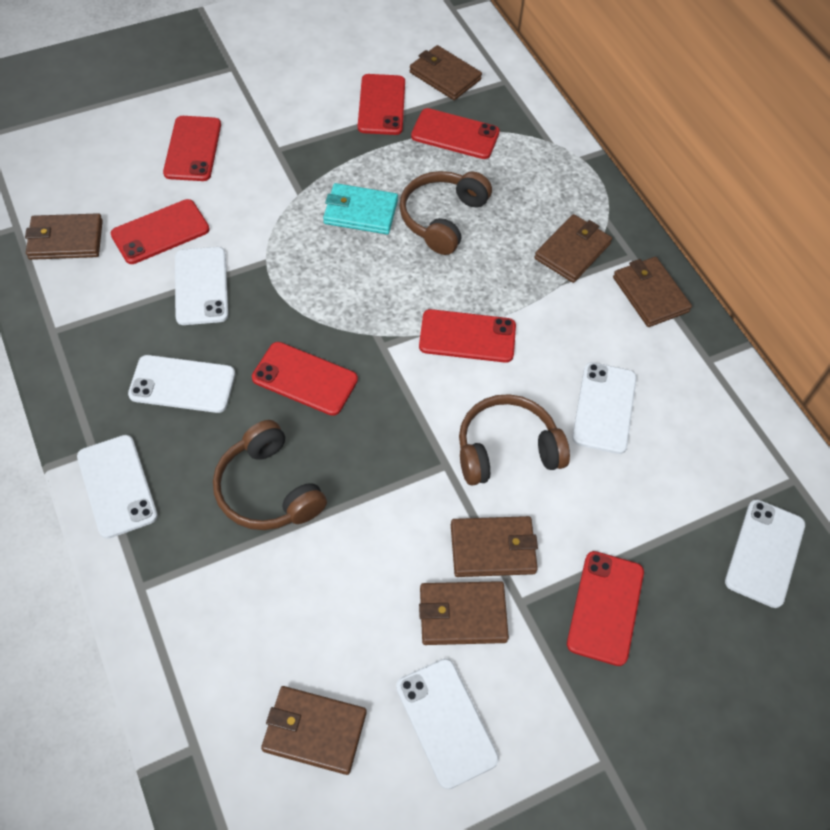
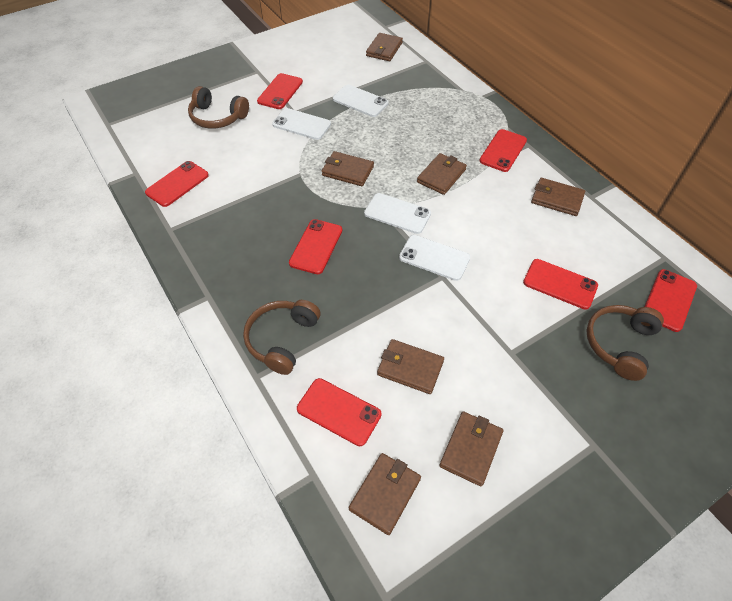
turquoise wallet: 1 -> 0
white phone: 6 -> 4

